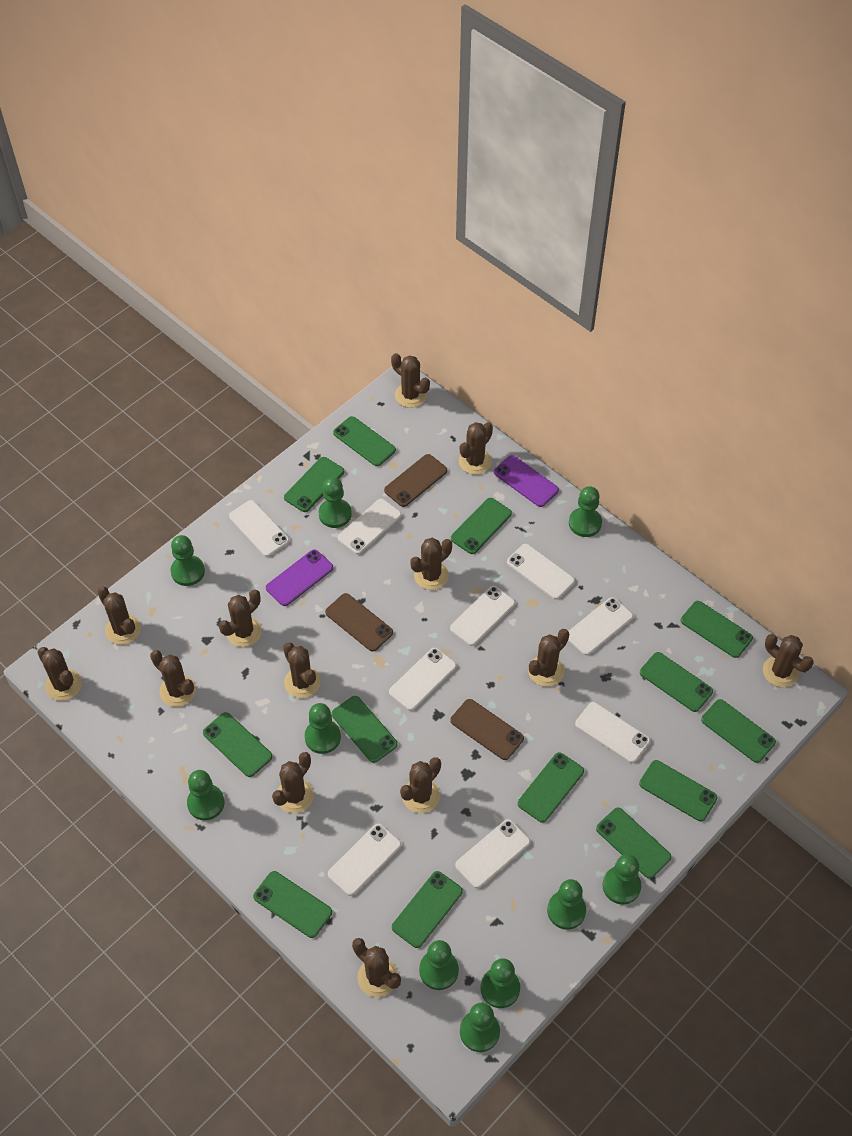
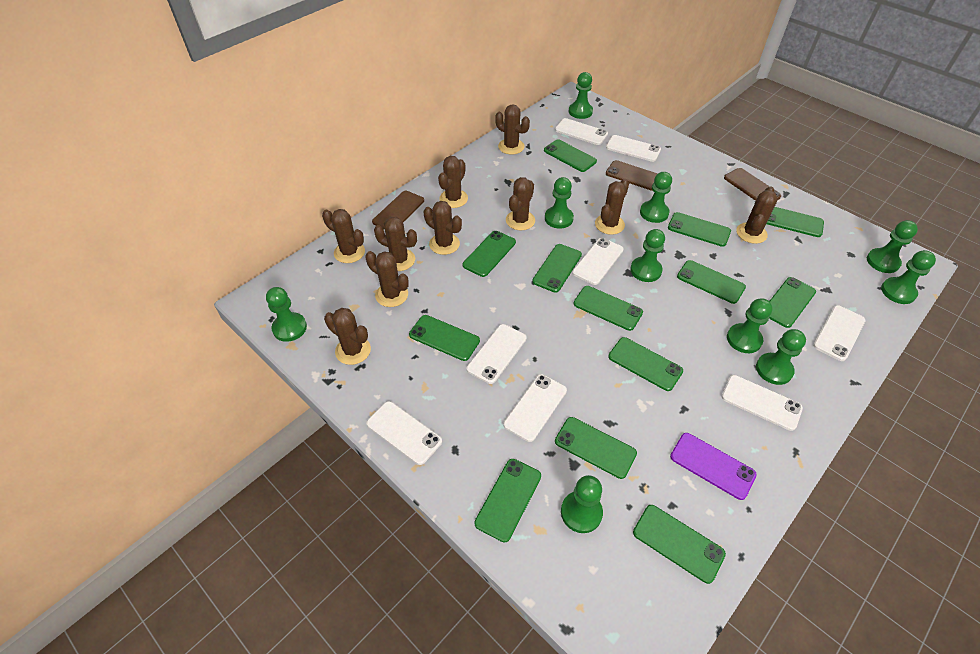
brown cactus: 13 -> 10
purple phone: 2 -> 1
white phone: 9 -> 8

